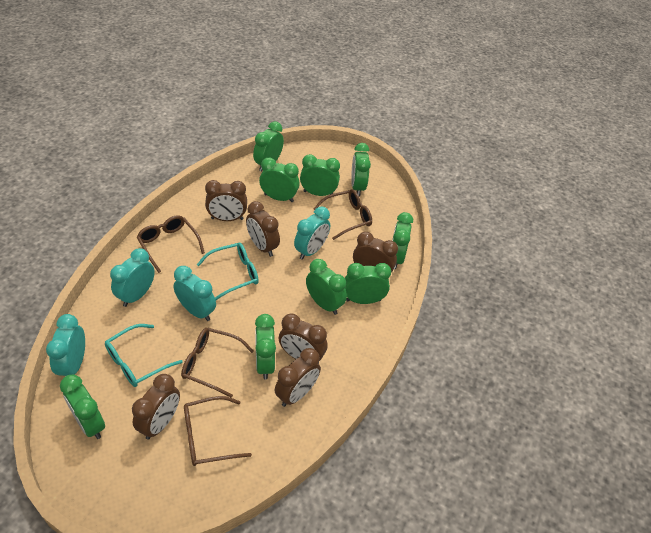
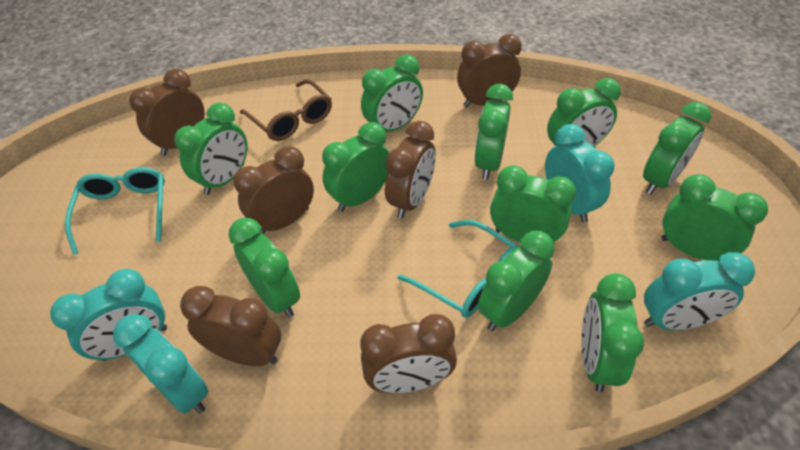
brown glasses: 4 -> 1
green clock: 9 -> 11

